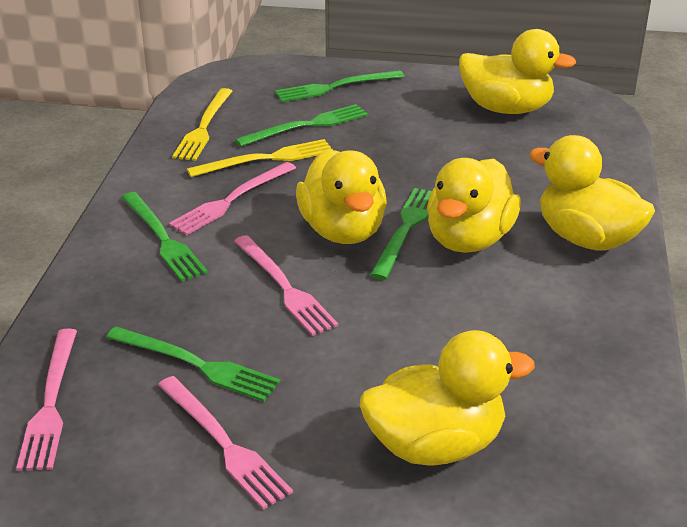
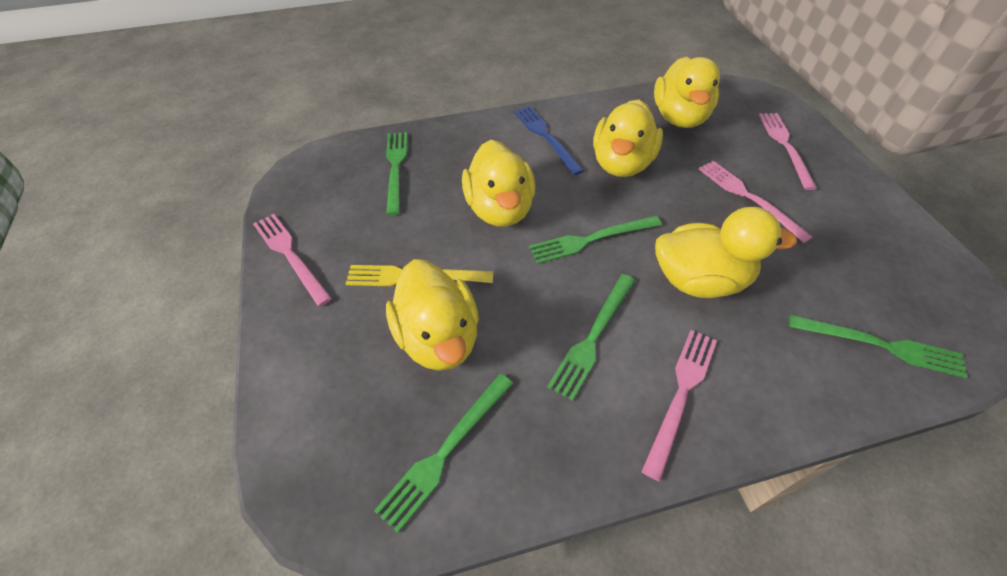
blue fork: 0 -> 1
yellow fork: 2 -> 1

